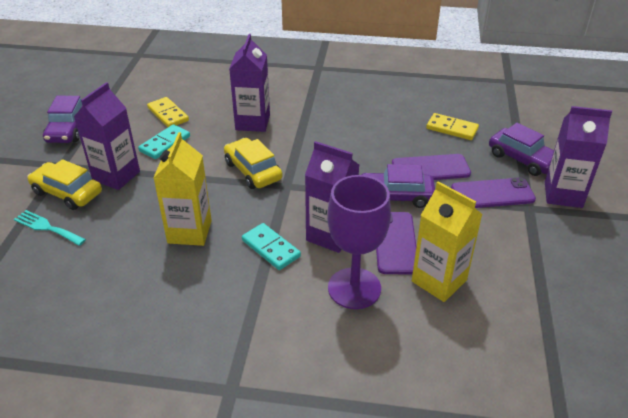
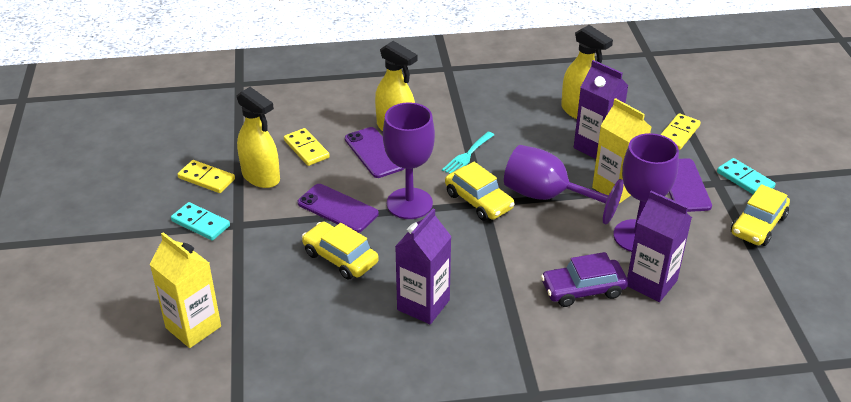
purple car: 3 -> 1
purple carton: 4 -> 3
purple goblet: 1 -> 3
yellow car: 2 -> 3
yellow domino: 2 -> 3
yellow spray bottle: 0 -> 3

